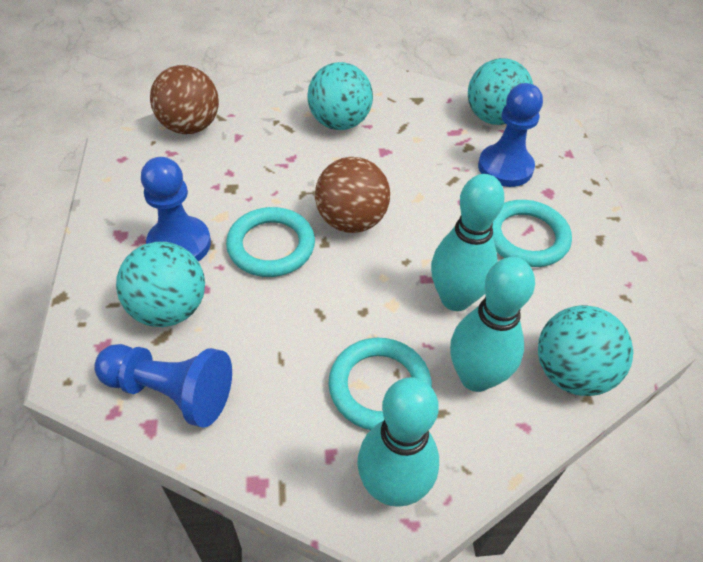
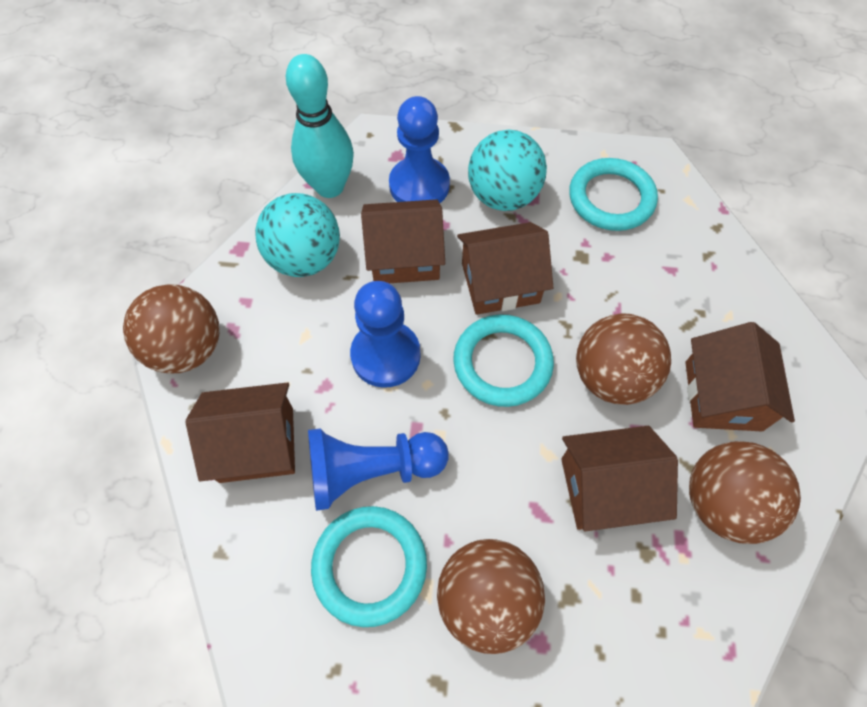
brown ball: 2 -> 4
brown house: 0 -> 5
turquoise ball: 4 -> 2
turquoise bowling pin: 3 -> 1

